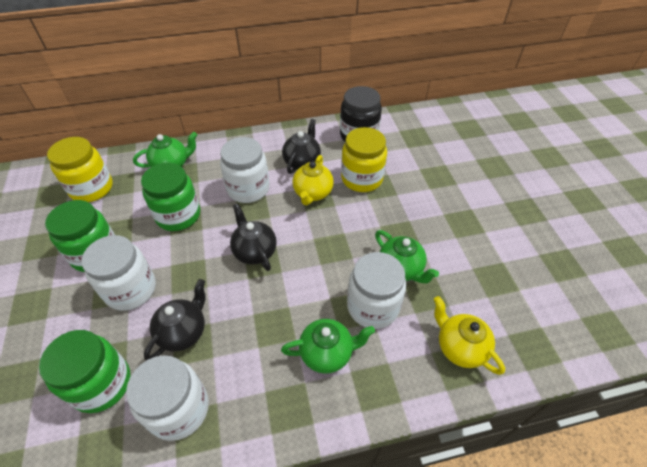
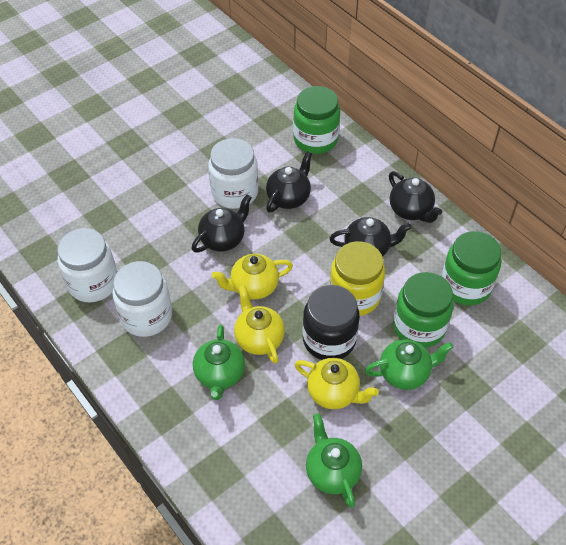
black teapot: 3 -> 4
white jar: 4 -> 3
yellow jar: 2 -> 1
yellow teapot: 2 -> 3

